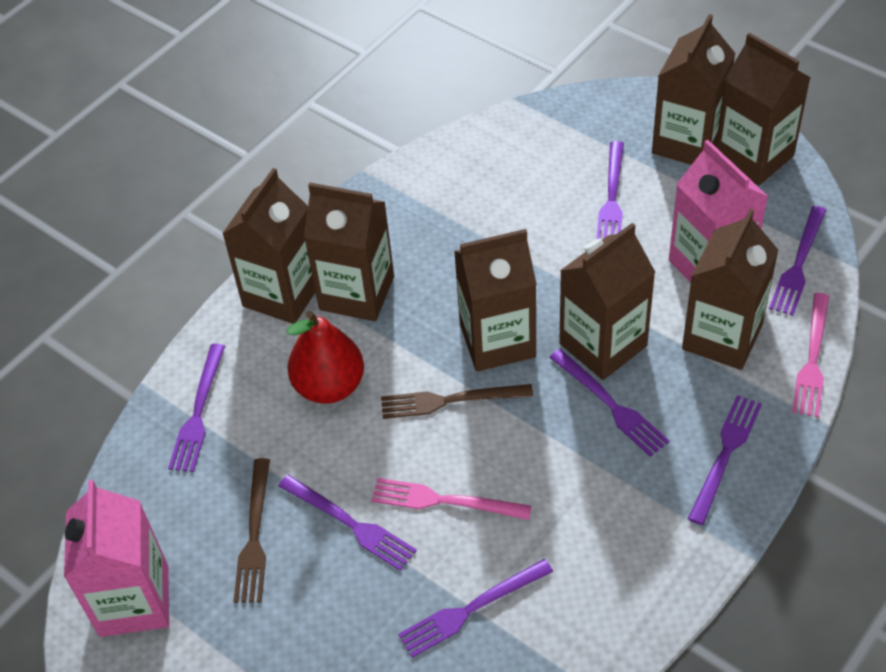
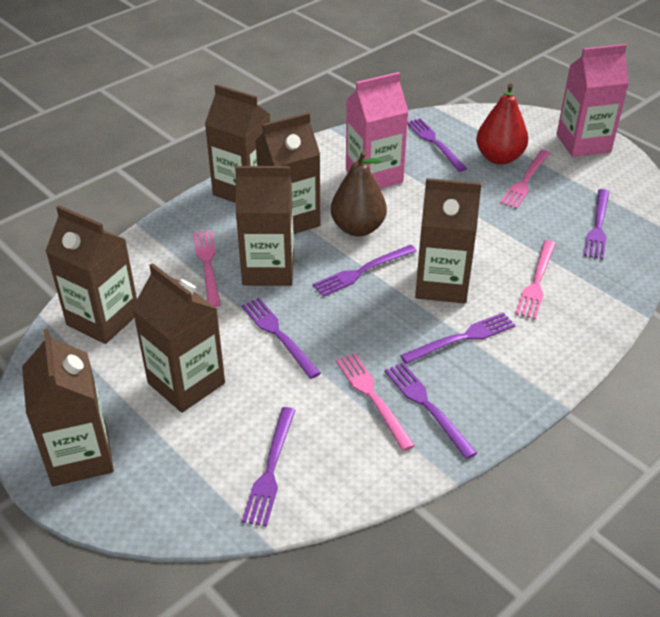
brown fork: 2 -> 0
brown pear: 0 -> 1
pink fork: 2 -> 4

